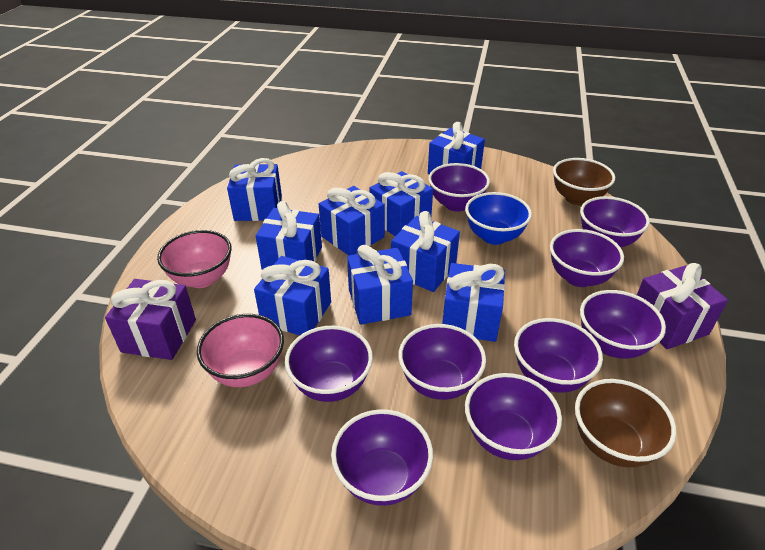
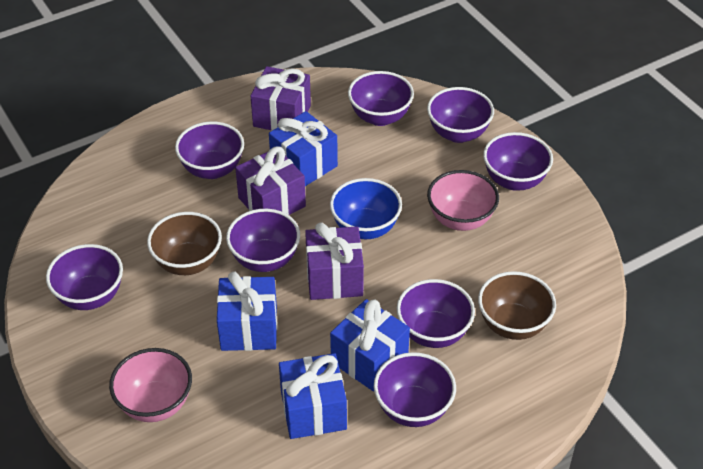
blue gift: 9 -> 4
purple bowl: 9 -> 8
purple gift: 2 -> 3

